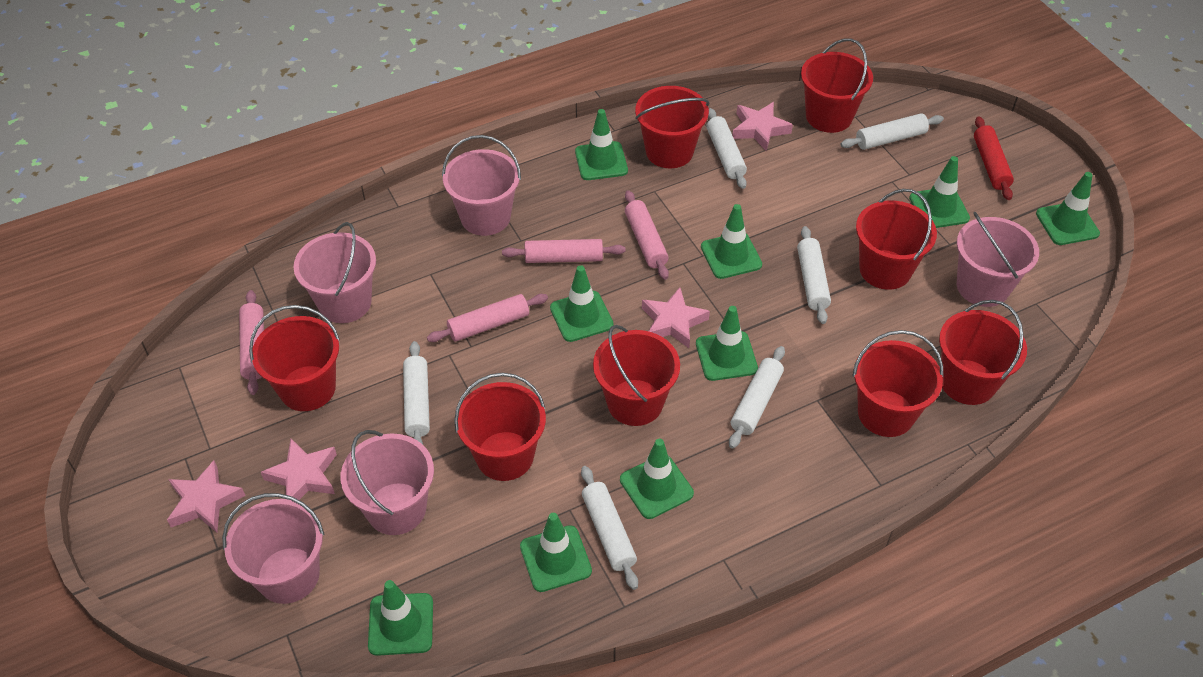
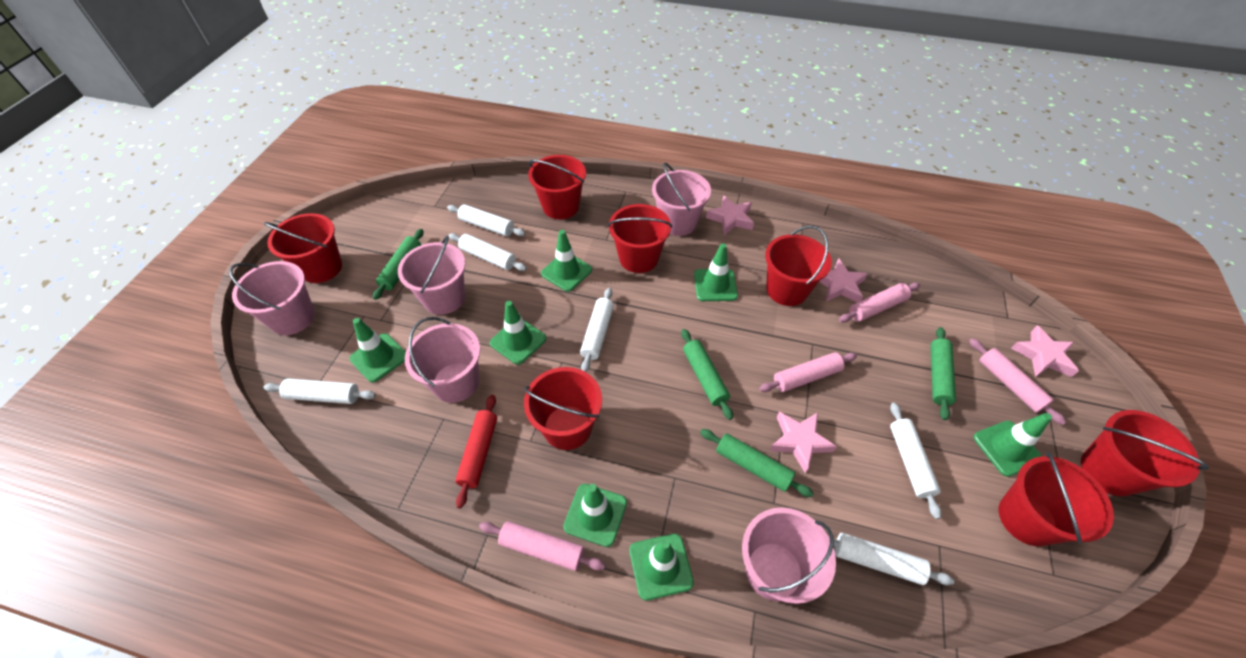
green rolling pin: 0 -> 4
green traffic cone: 9 -> 7
red bucket: 8 -> 7

